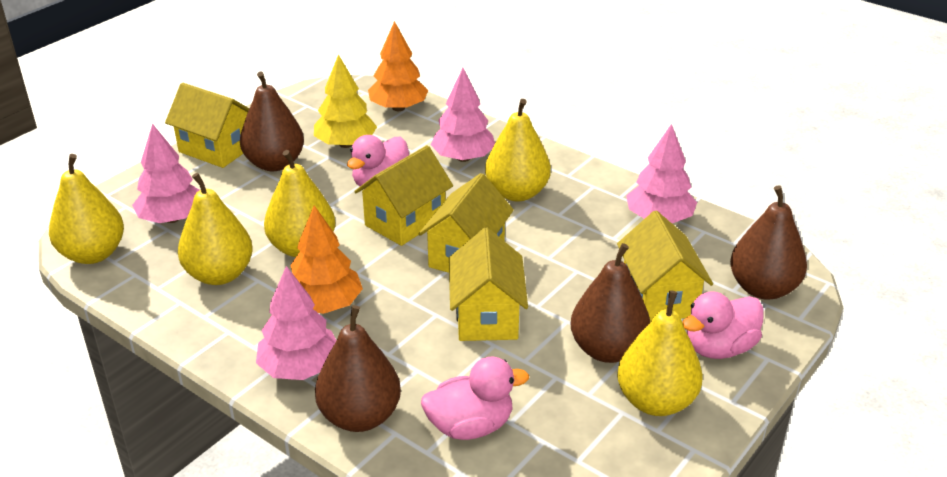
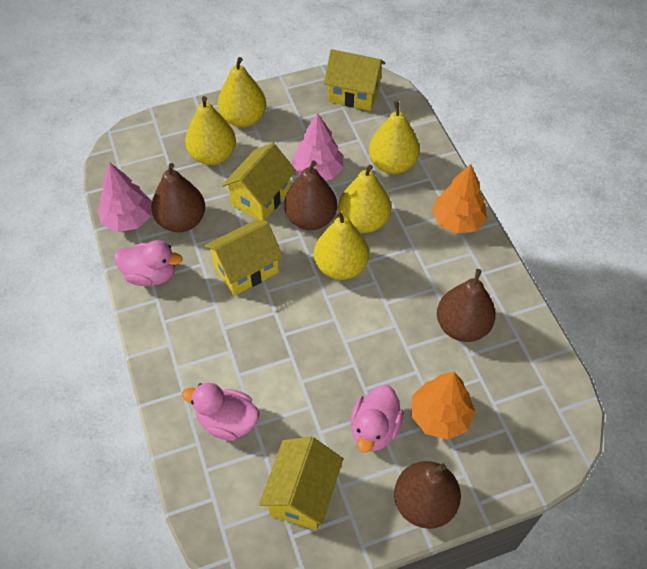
pink tree: 4 -> 2
yellow house: 5 -> 4
yellow tree: 1 -> 0

